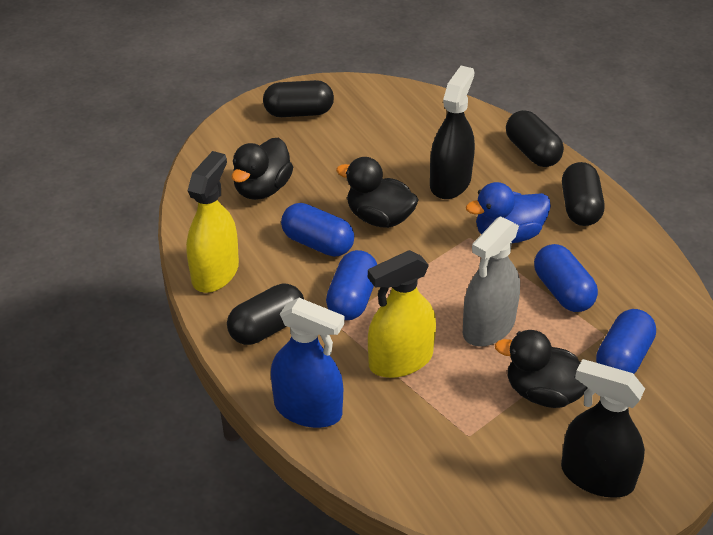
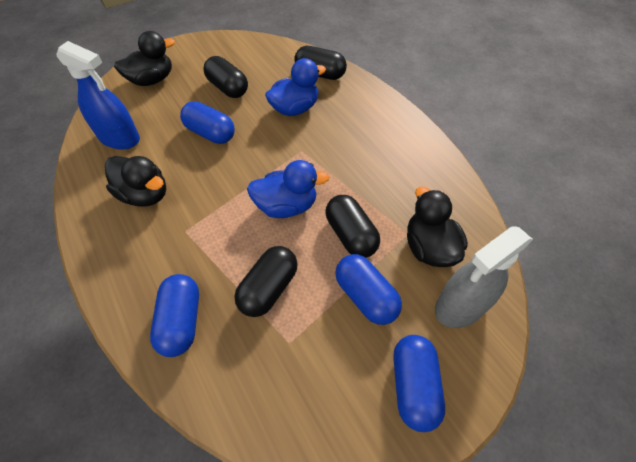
black spray bottle: 2 -> 0
blue duck: 1 -> 2
yellow spray bottle: 2 -> 0

